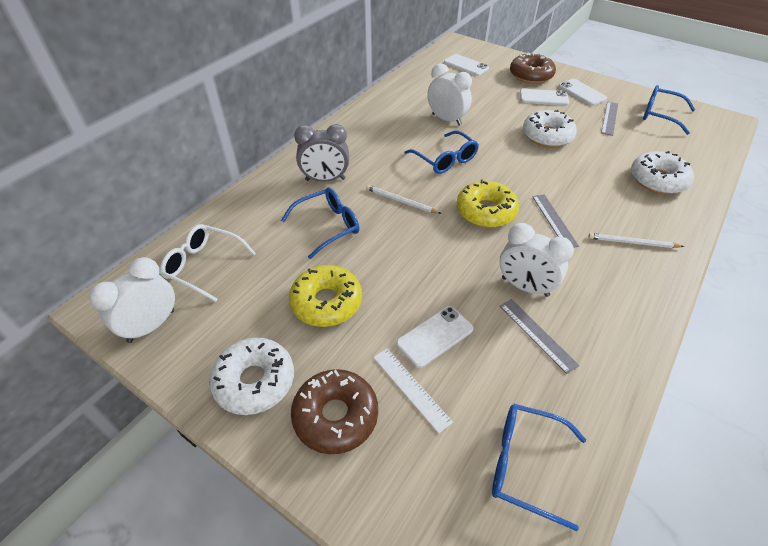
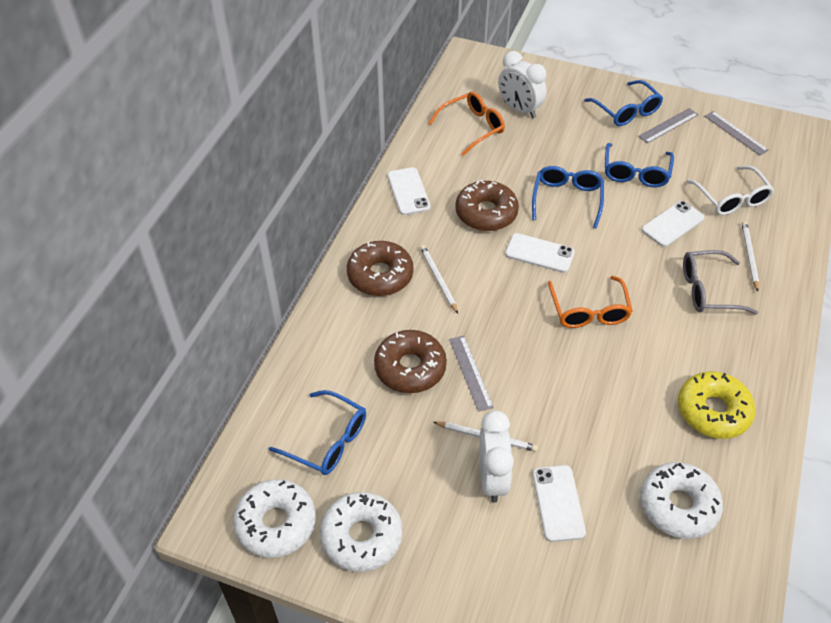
brown donut: 2 -> 3
grey clock: 1 -> 0
grey glasses: 0 -> 1
orange glasses: 0 -> 2
white clock: 3 -> 2
white pencil: 2 -> 3
white ruler: 1 -> 0
yellow donut: 2 -> 1

